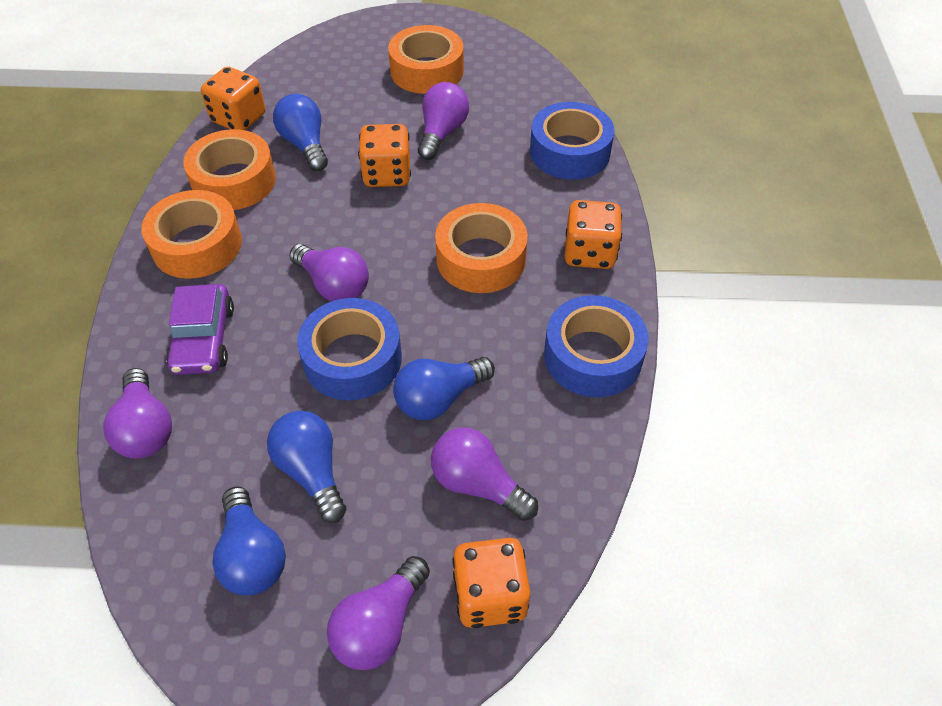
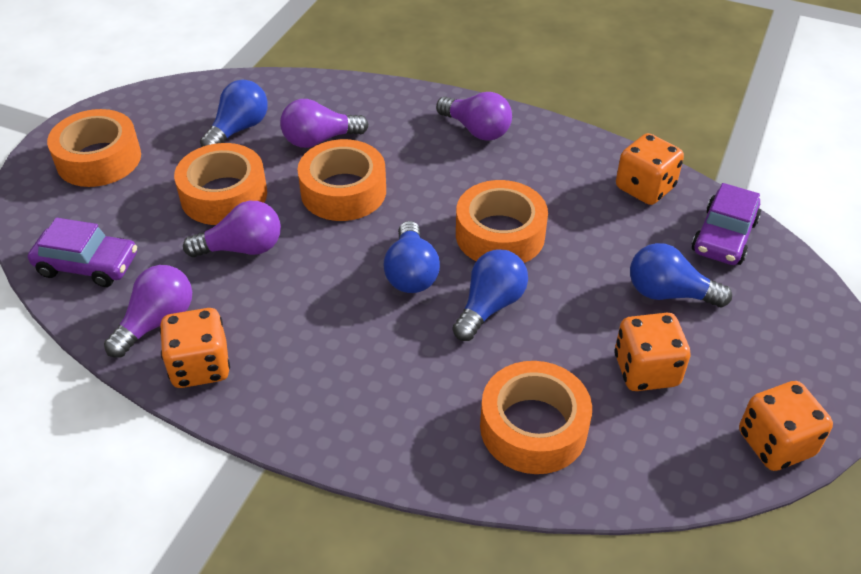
blue tape: 3 -> 0
orange tape: 4 -> 5
purple car: 1 -> 2
purple light bulb: 5 -> 4

